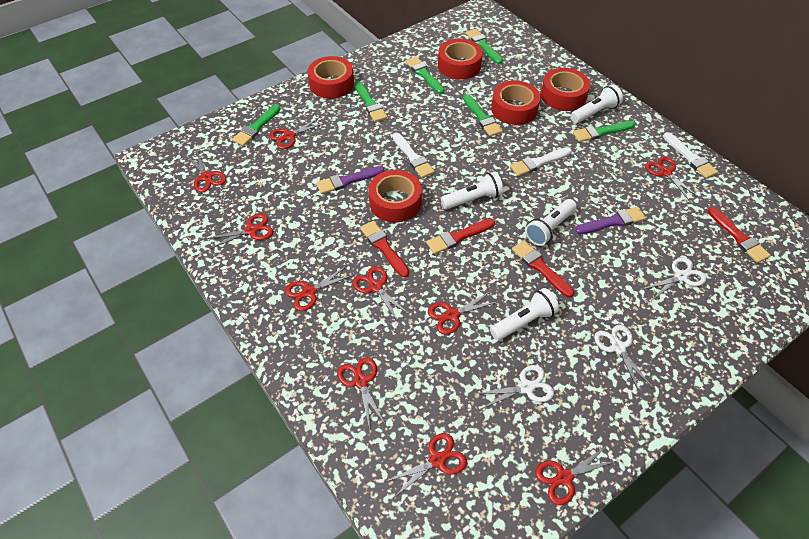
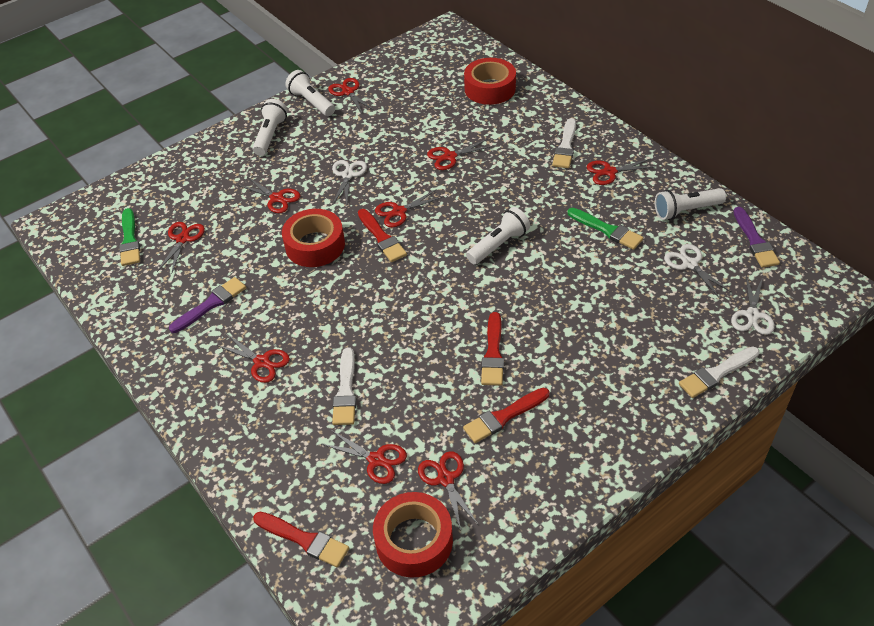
green brush: 6 -> 2
red scissors: 10 -> 9
red tape: 5 -> 3

